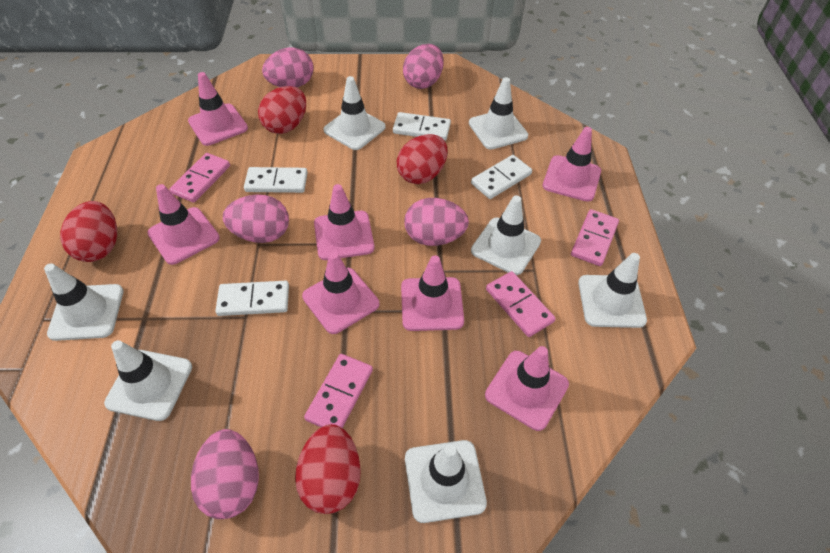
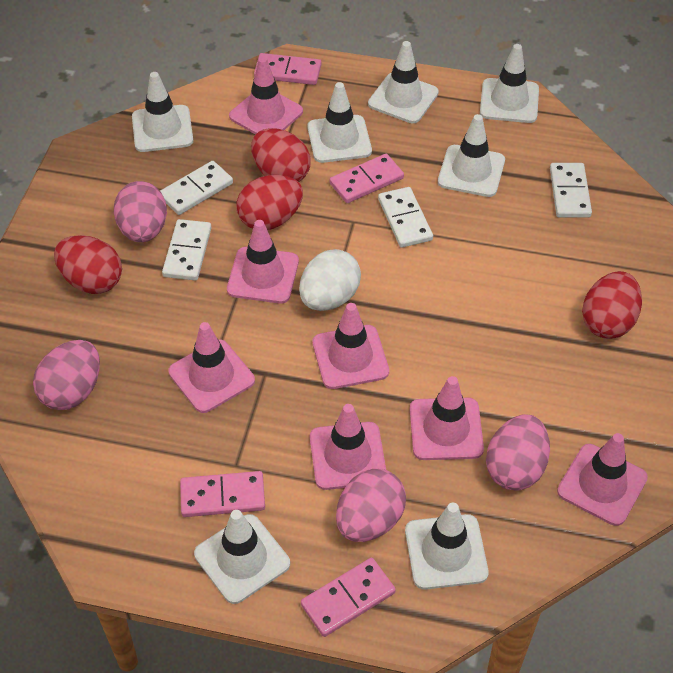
pink egg: 5 -> 4
white egg: 0 -> 1

